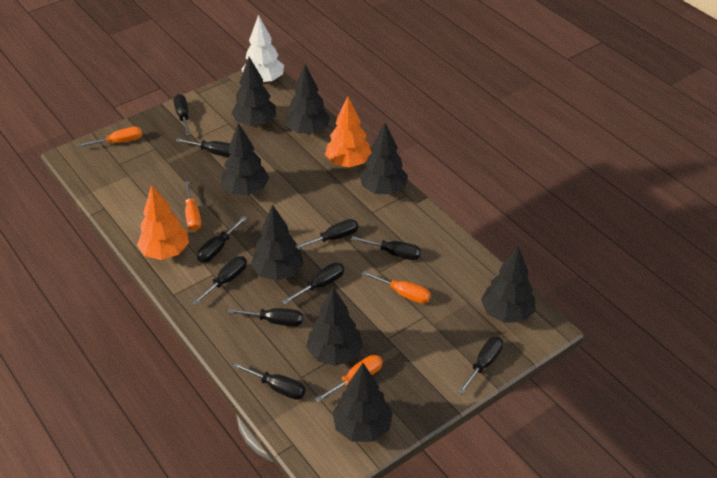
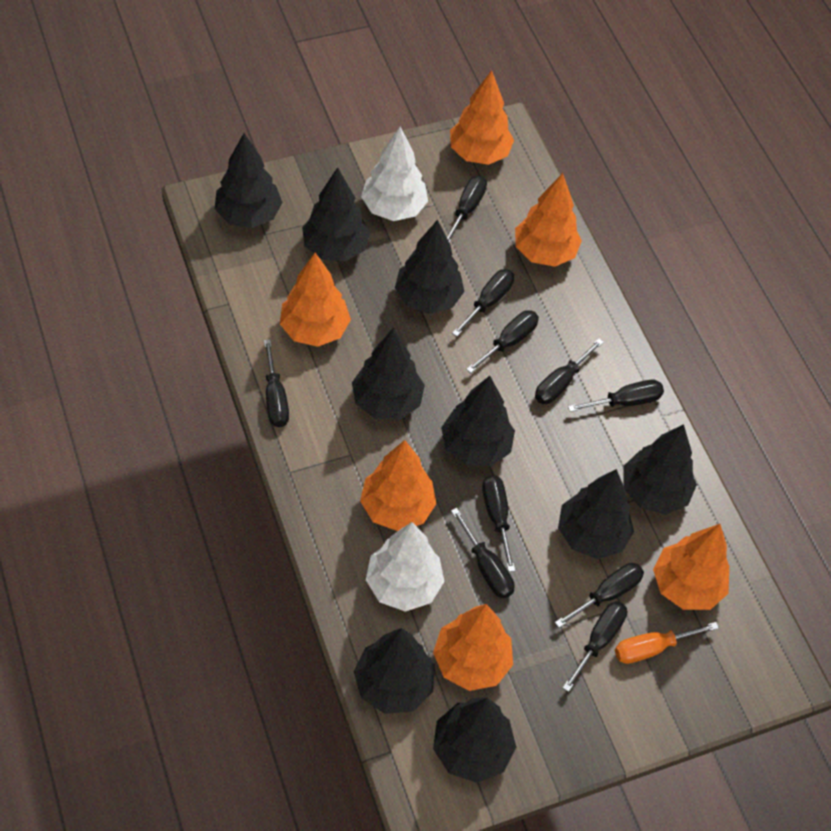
black tree: 8 -> 9
orange screwdriver: 4 -> 1
orange tree: 2 -> 6
white tree: 1 -> 2

